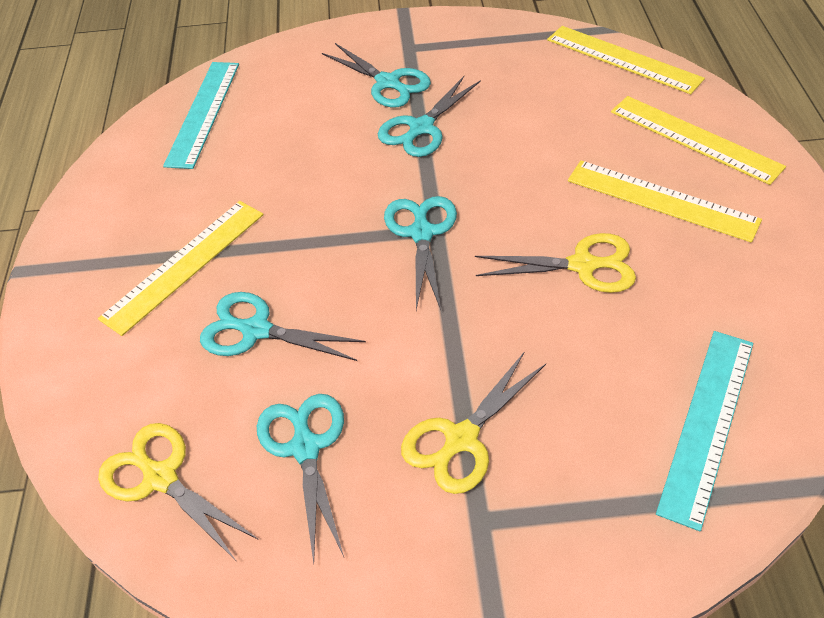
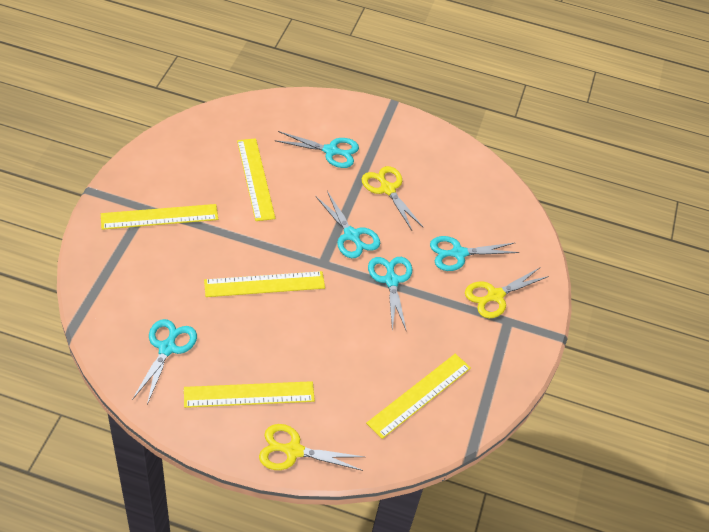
turquoise ruler: 2 -> 0
yellow ruler: 4 -> 5

